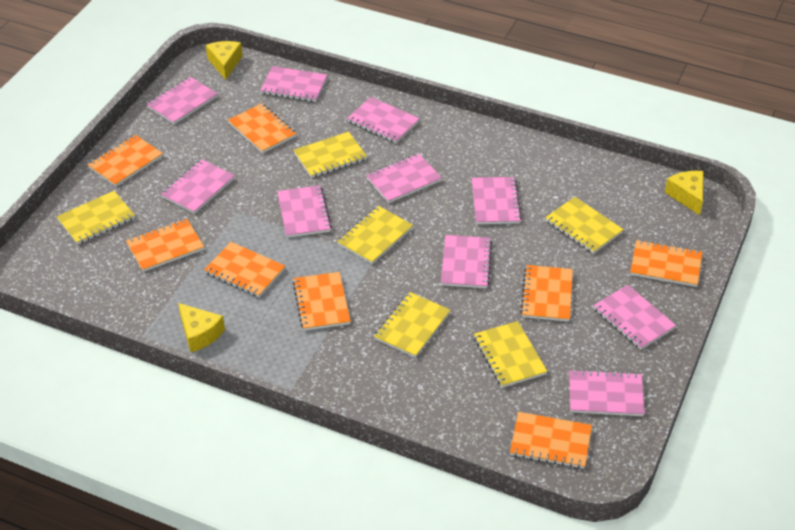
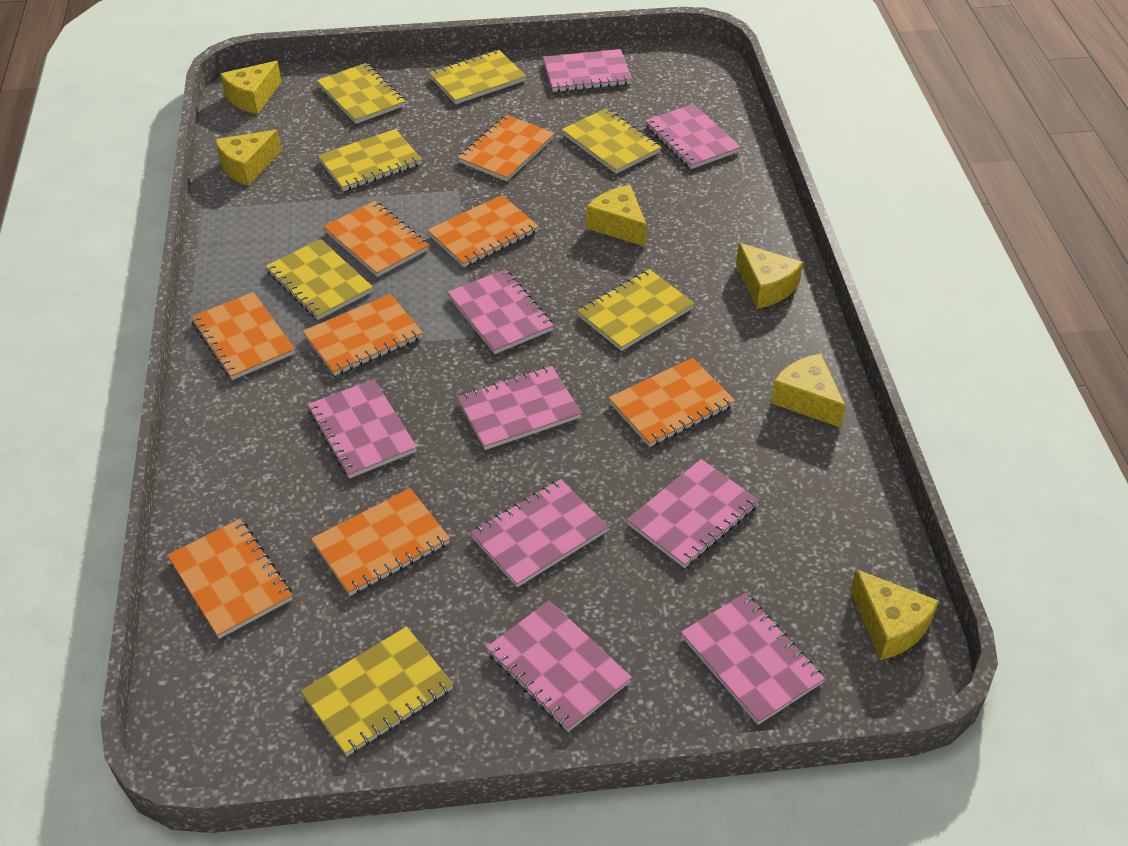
pink notebook: 10 -> 9
yellow cheese: 3 -> 6
yellow notebook: 6 -> 7

